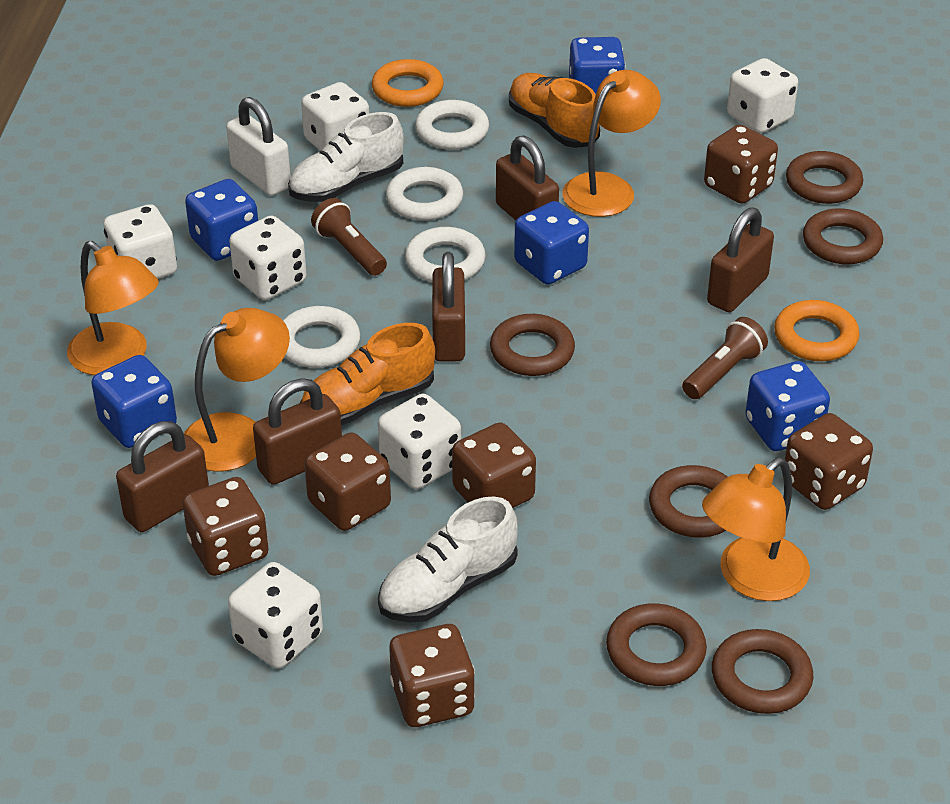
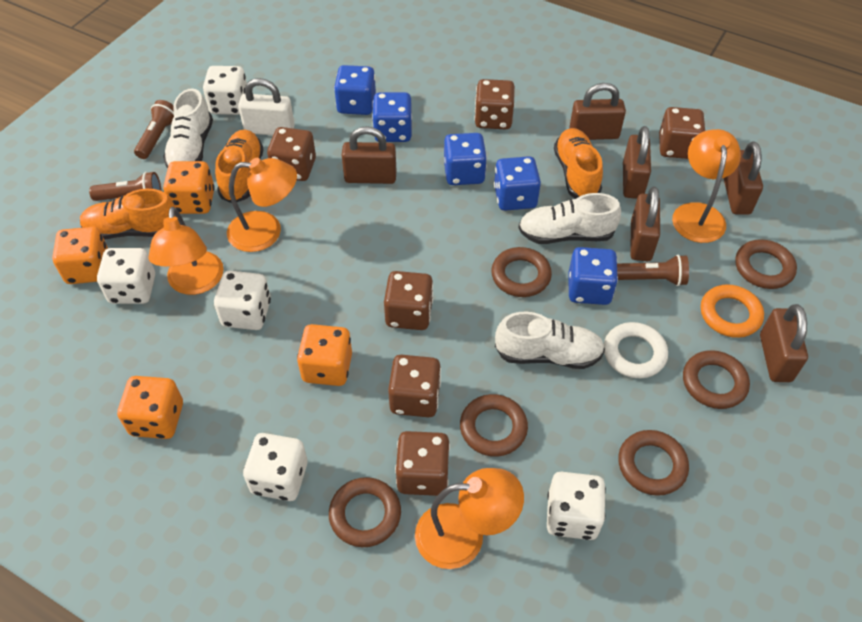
brown flashlight: 2 -> 3
brown padlock: 5 -> 6
orange dice: 0 -> 4
orange ring: 2 -> 1
orange shoe: 2 -> 3
white dice: 6 -> 5
white ring: 4 -> 1
white shoe: 2 -> 3

